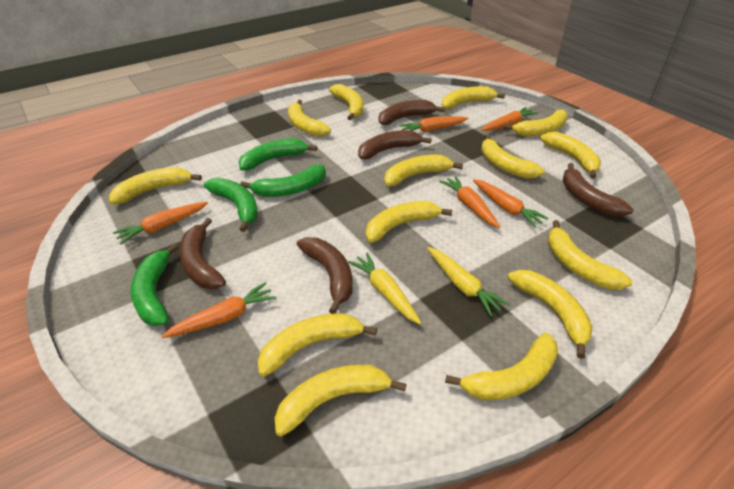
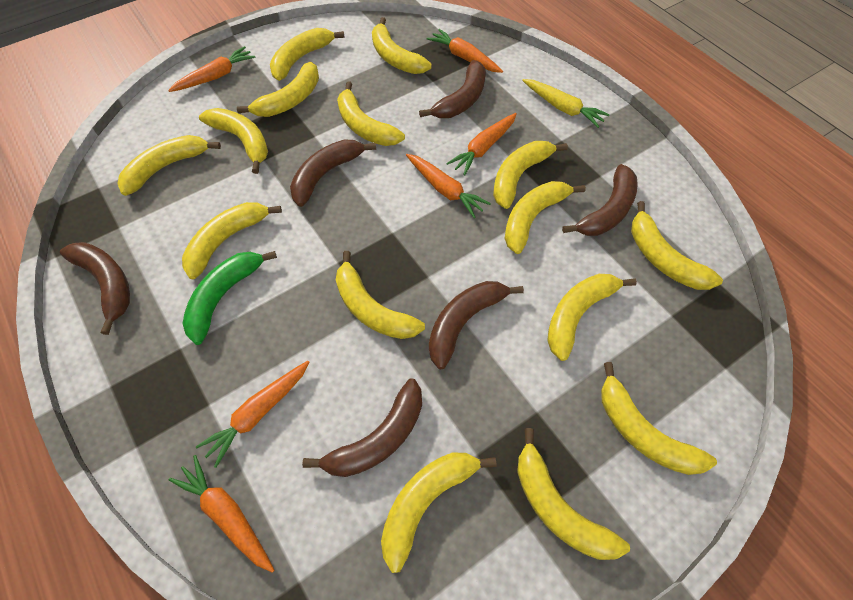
brown banana: 5 -> 6
green banana: 4 -> 1
yellow banana: 14 -> 15
yellow carrot: 2 -> 1

